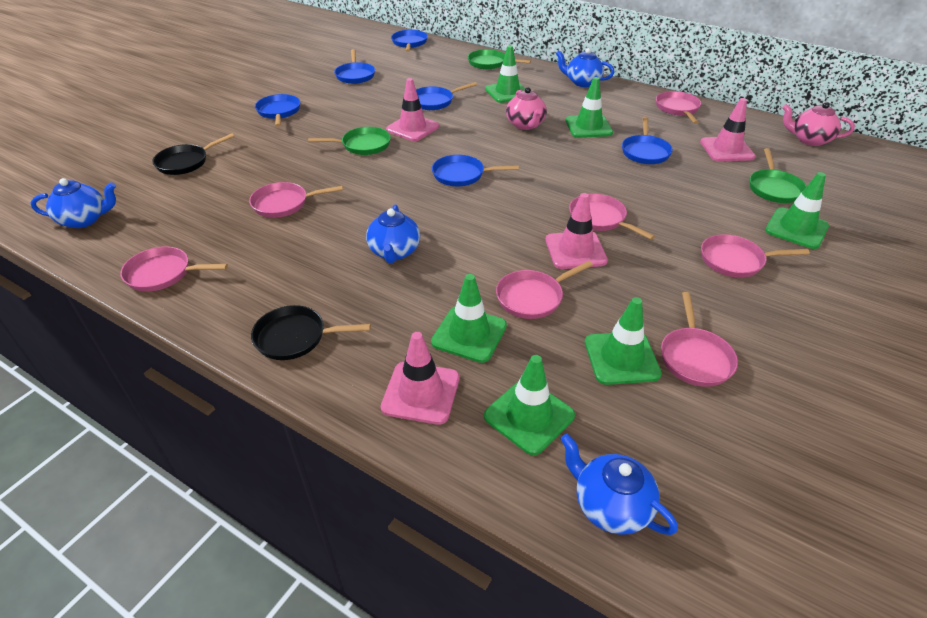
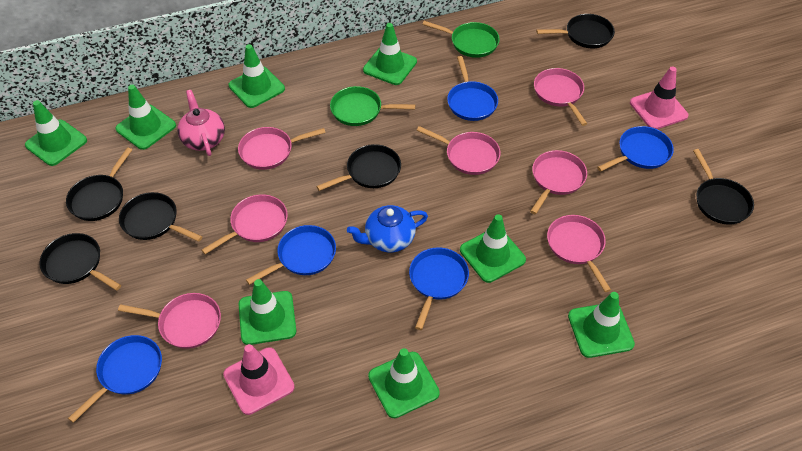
black pan: 2 -> 6
blue pan: 6 -> 5
blue teapot: 4 -> 1
green pan: 3 -> 2
green traffic cone: 6 -> 8
pink teapot: 2 -> 1
pink traffic cone: 4 -> 2

